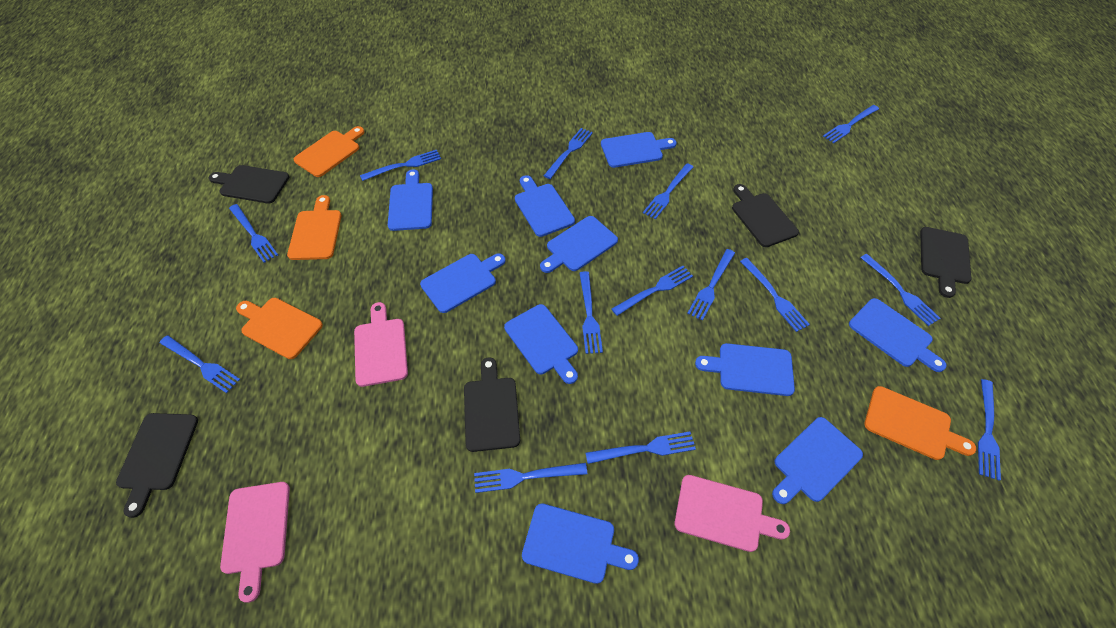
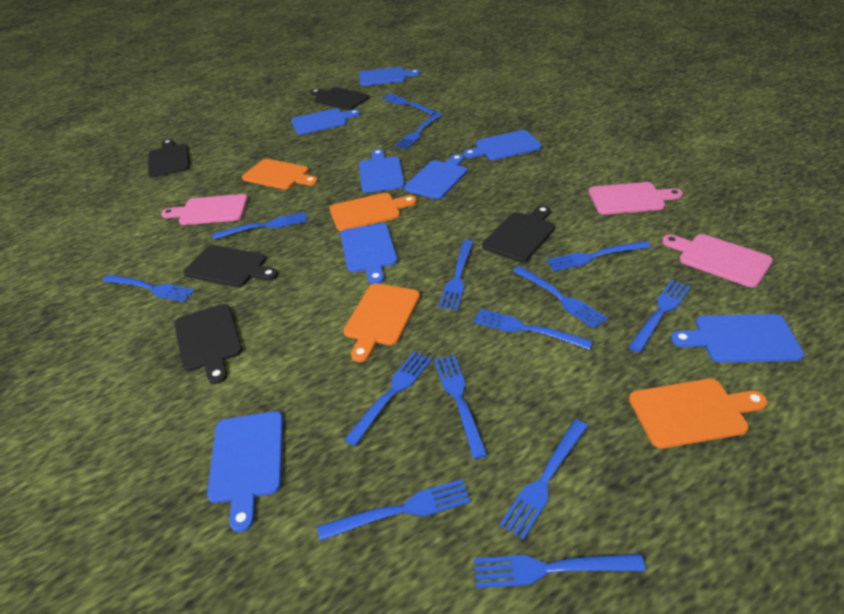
blue cutting board: 10 -> 8

